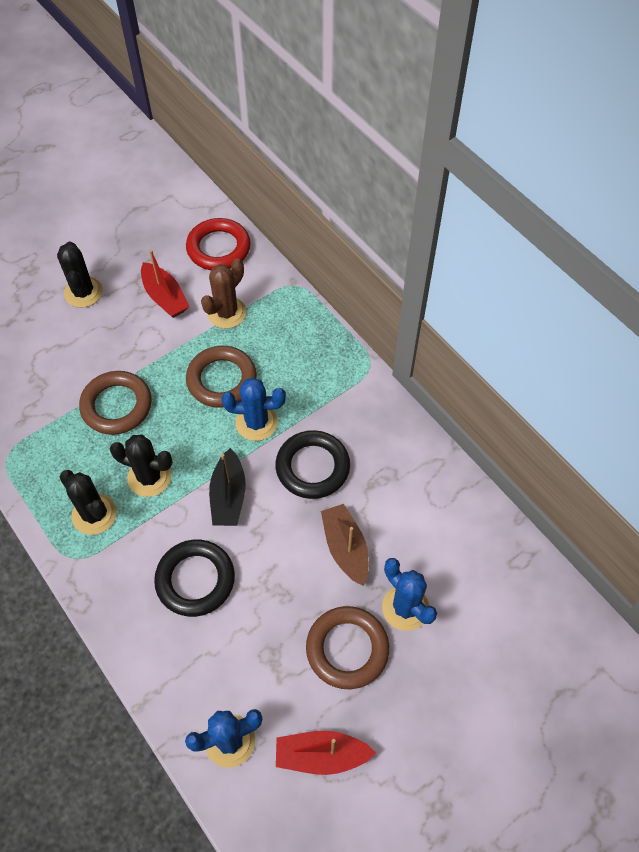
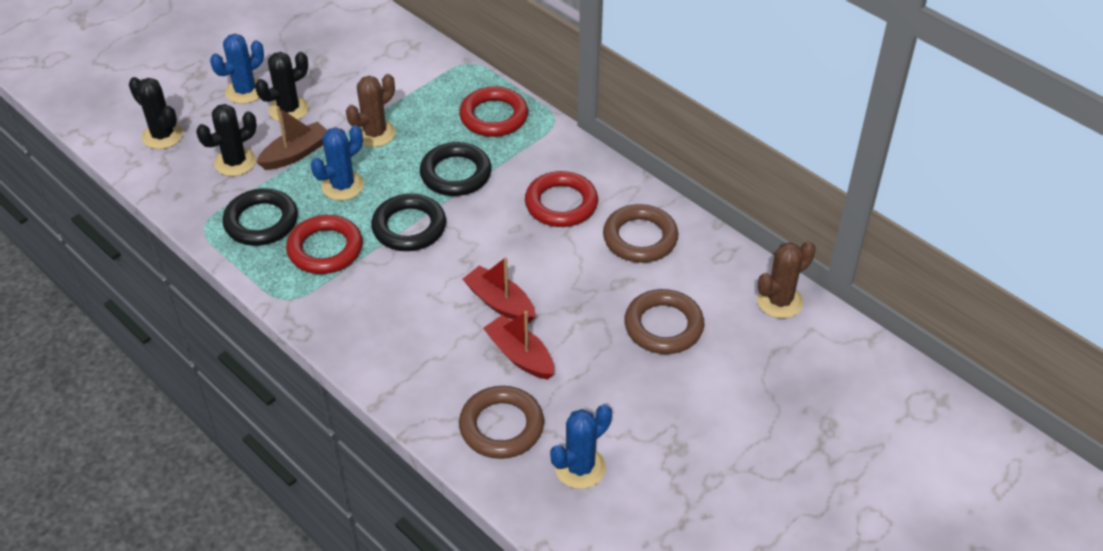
black boat: 1 -> 0
black ring: 2 -> 3
brown cactus: 1 -> 2
red ring: 1 -> 3

